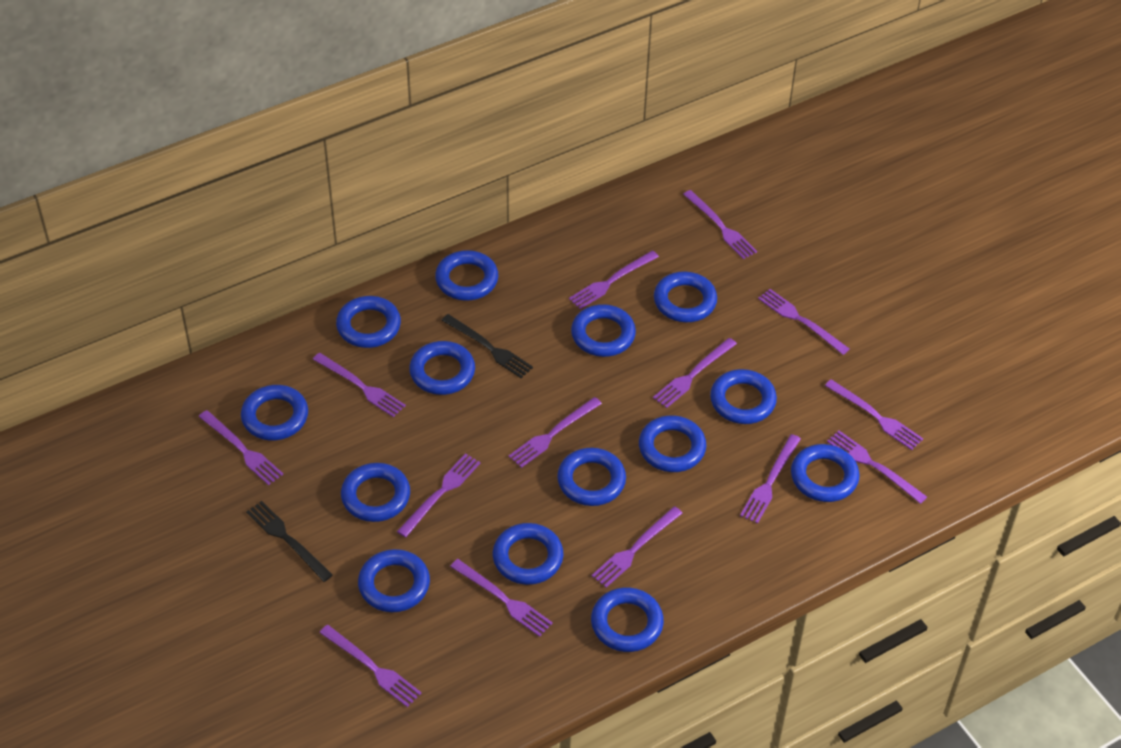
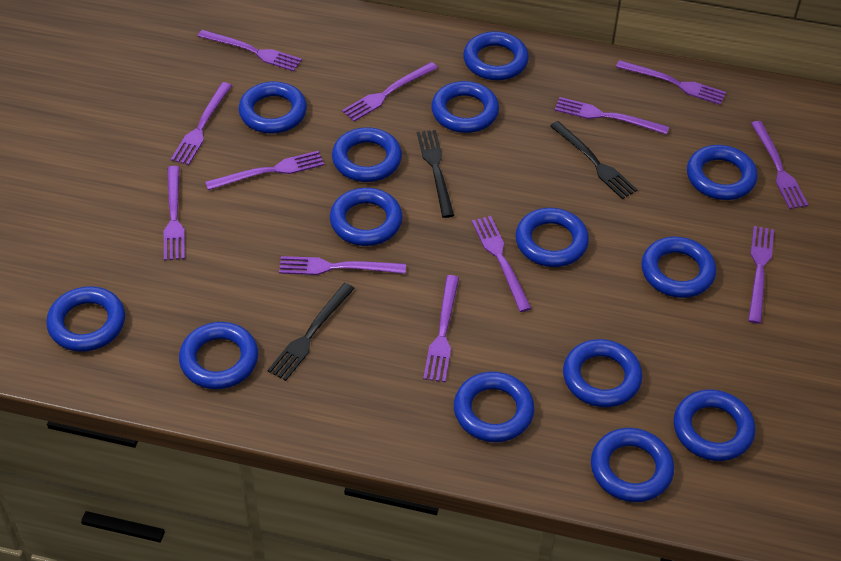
black fork: 2 -> 3
purple fork: 14 -> 12

